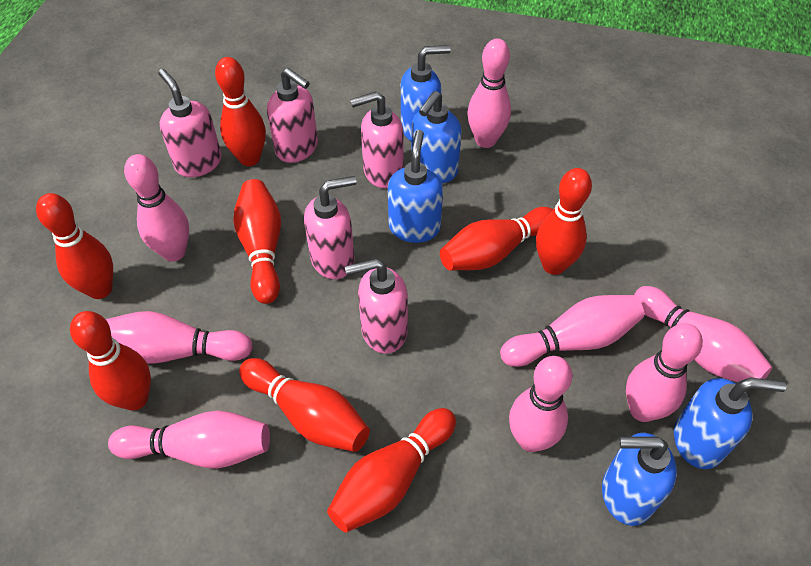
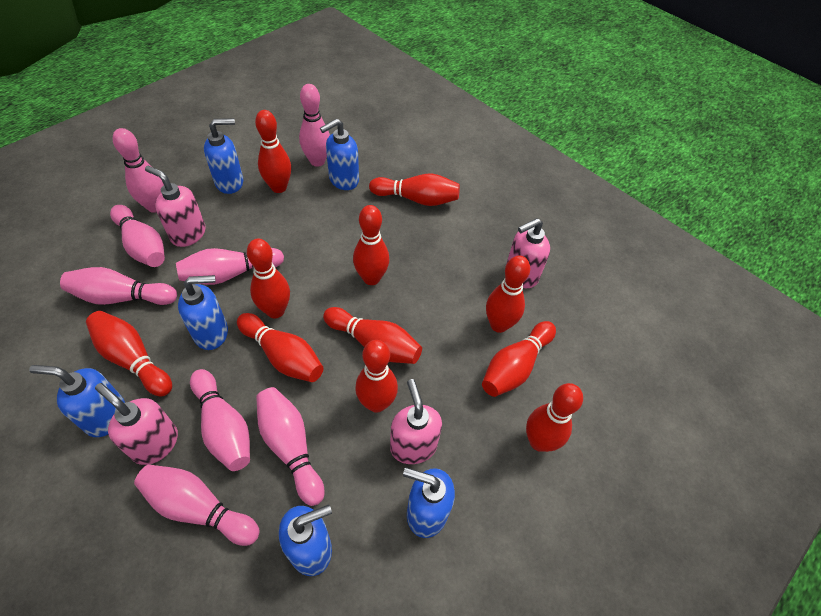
blue soap dispenser: 5 -> 6
pink soap dispenser: 5 -> 4
red bowling pin: 8 -> 11

